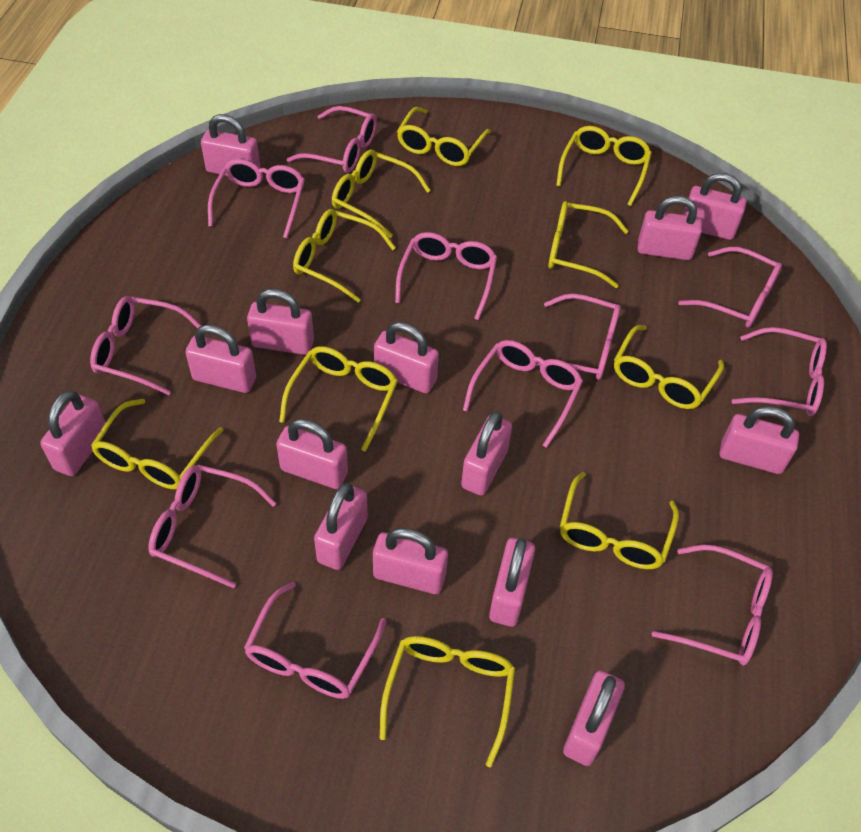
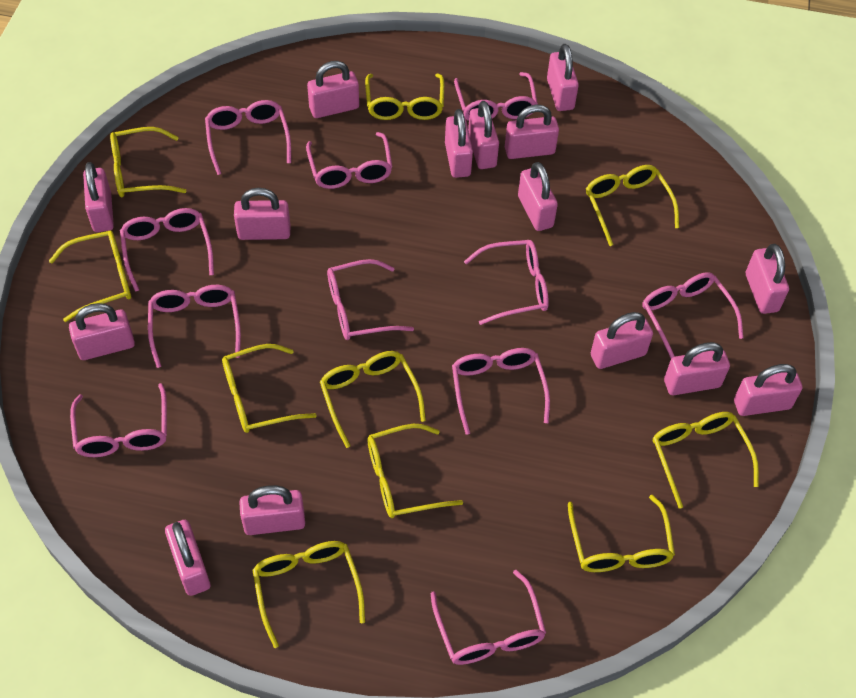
pink padlock: 14 -> 15

